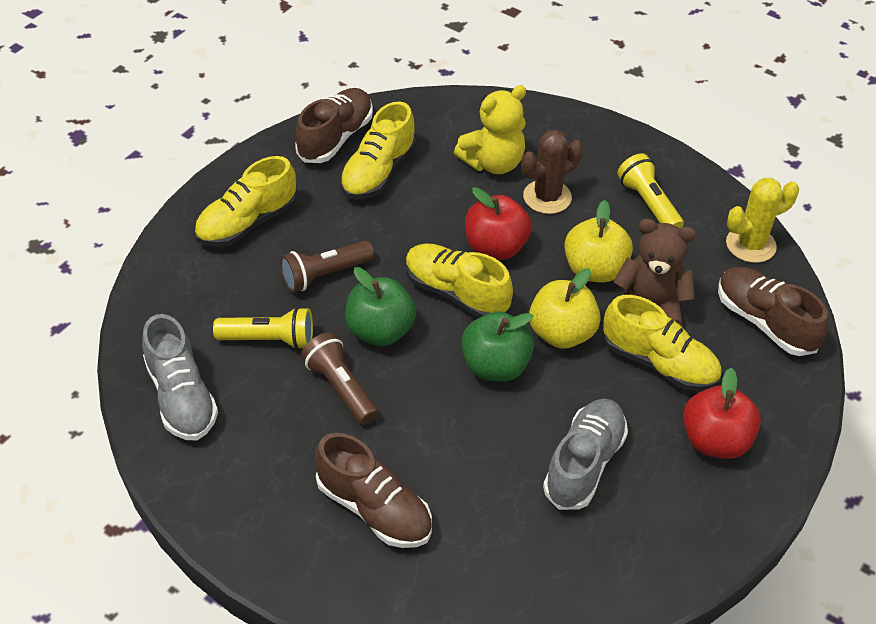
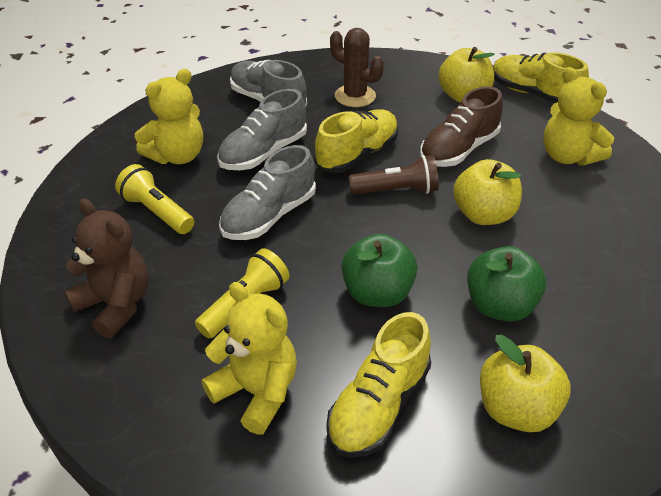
brown flashlight: 2 -> 1
brown shoe: 3 -> 1
grey shoe: 2 -> 3
red apple: 2 -> 0
yellow apple: 2 -> 3
yellow cactus: 1 -> 0
yellow shoe: 4 -> 3
yellow teddy bear: 1 -> 3

